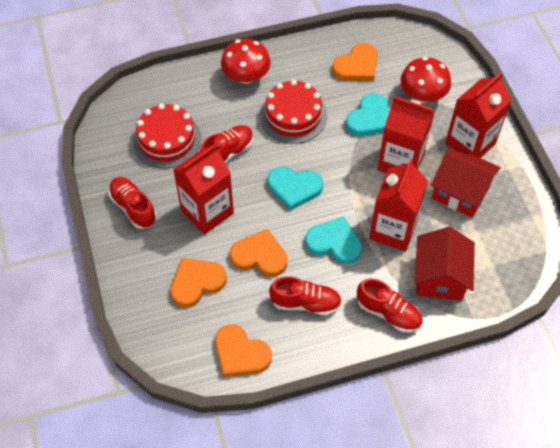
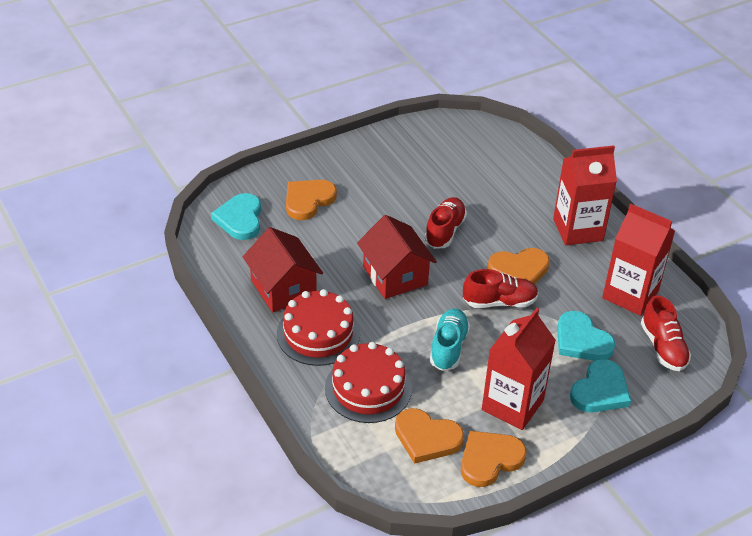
red carton: 4 -> 3
red mushroom: 2 -> 0
red shoe: 4 -> 3
turquoise shoe: 0 -> 1

